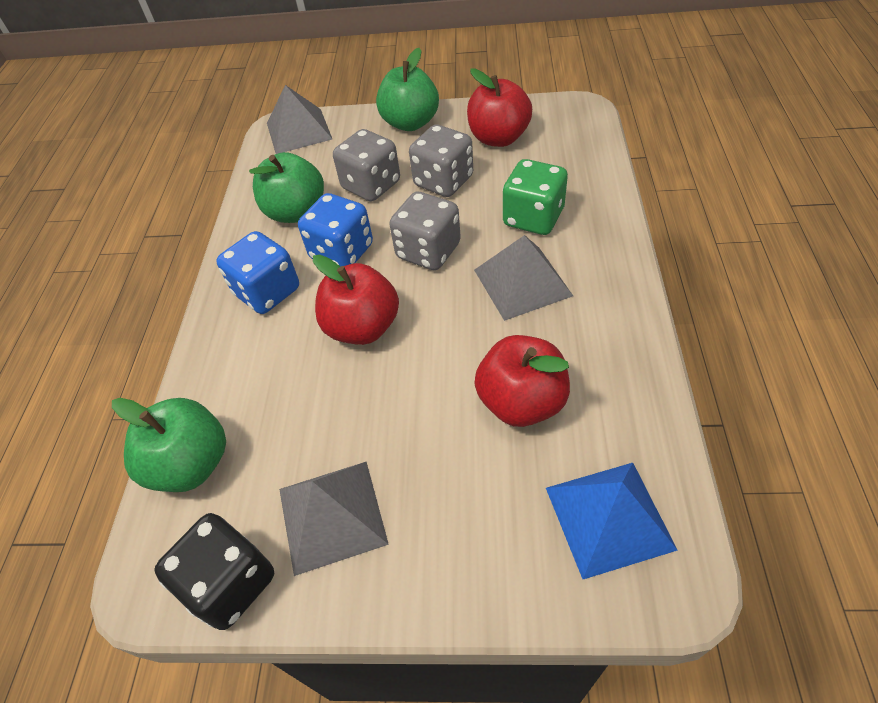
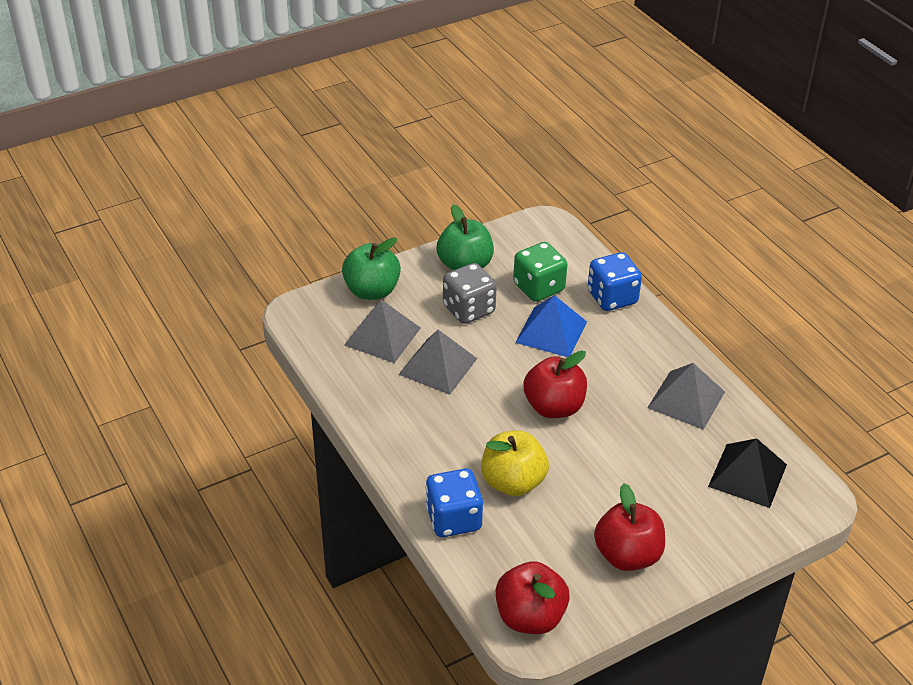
black dice: 1 -> 0
black pyramid: 0 -> 1
green apple: 3 -> 2
grey dice: 3 -> 1
yellow apple: 0 -> 1

